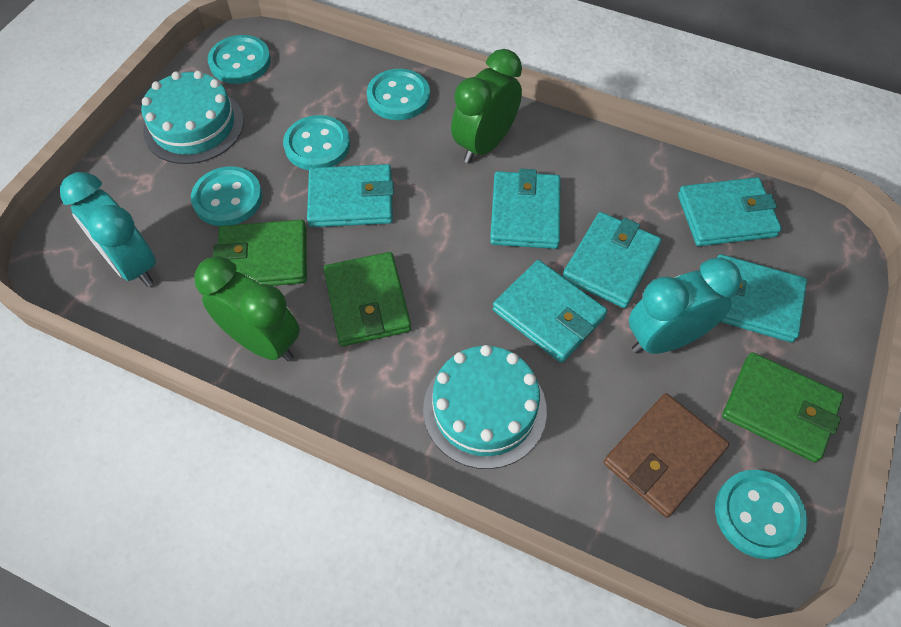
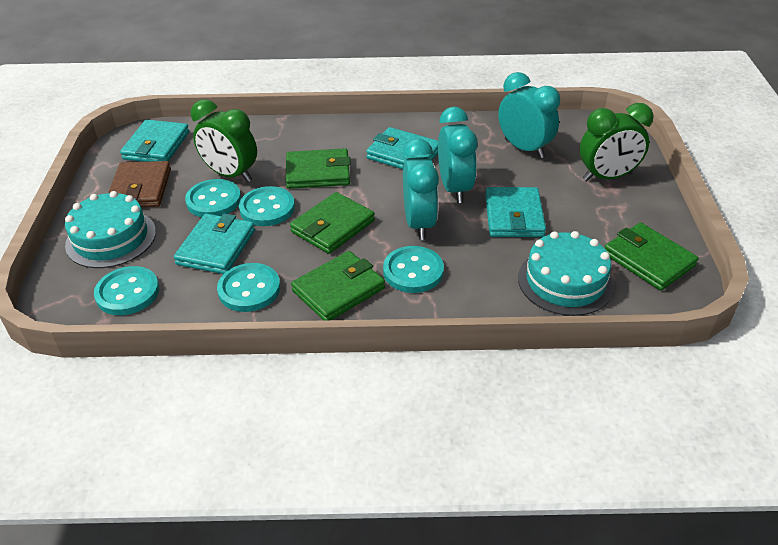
green wallet: 3 -> 4
turquoise clock: 2 -> 3
turquoise wallet: 6 -> 4

